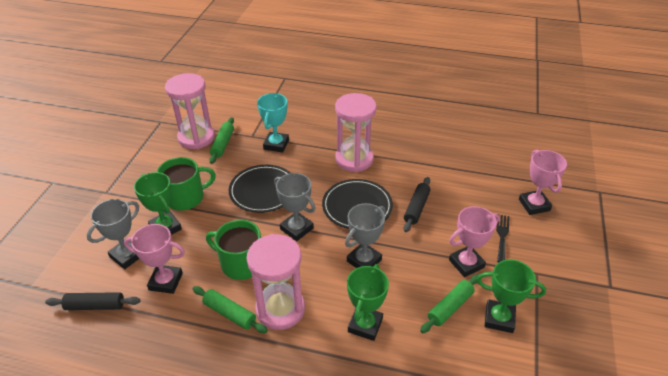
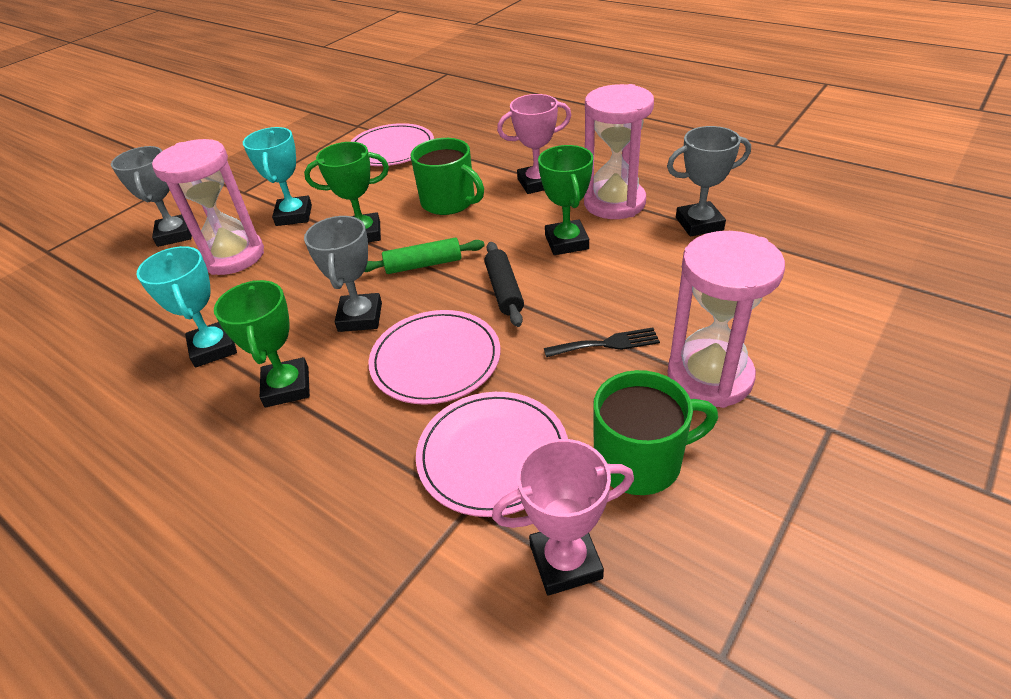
black plate: 2 -> 0
black rolling pin: 2 -> 1
green rolling pin: 3 -> 1
pink plate: 0 -> 3
pink trophy: 3 -> 2
turquoise trophy: 1 -> 2

